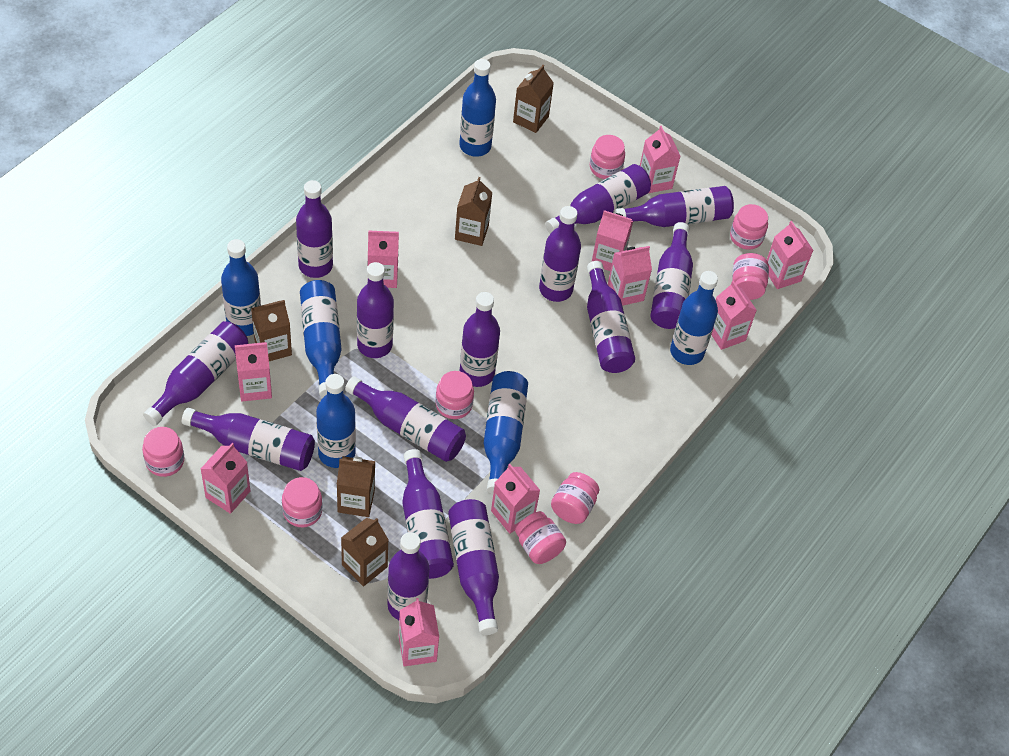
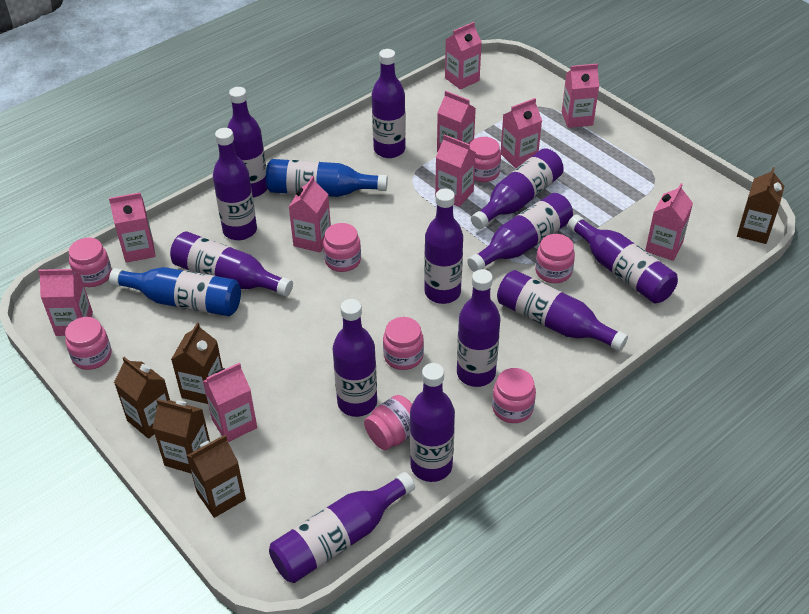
blue bottle: 6 -> 2
purple bottle: 14 -> 13

